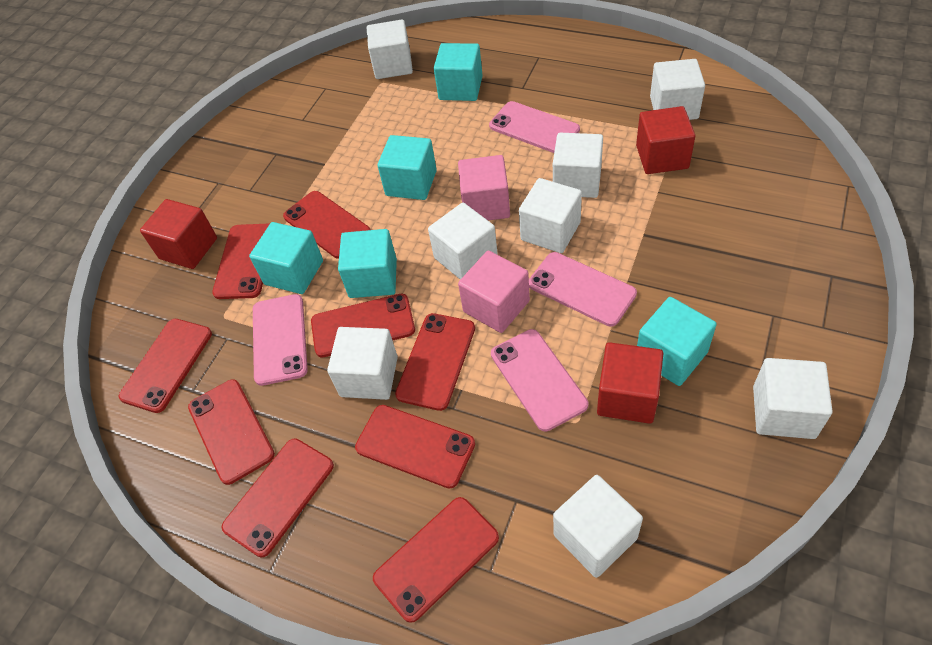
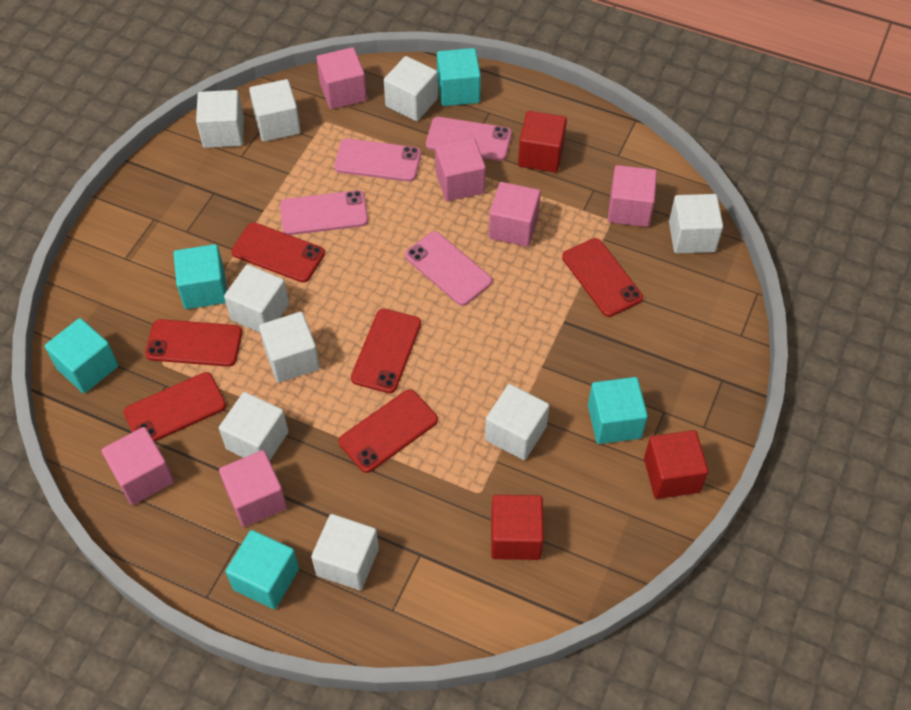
pink cube: 2 -> 6
red phone: 9 -> 6
white cube: 8 -> 9

